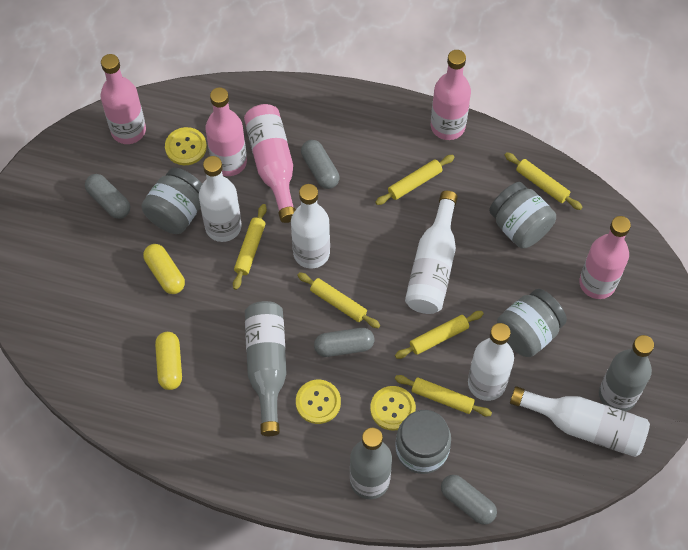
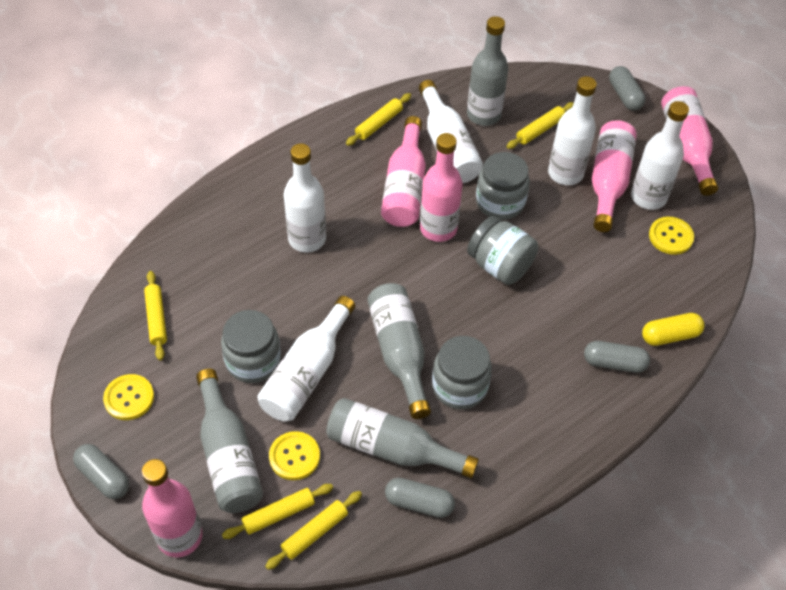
grey bottle: 3 -> 4
yellow capsule: 2 -> 1
yellow rolling pin: 6 -> 5

